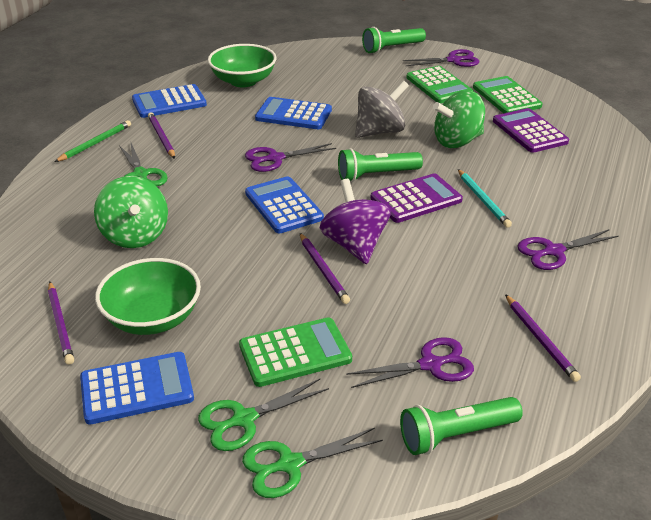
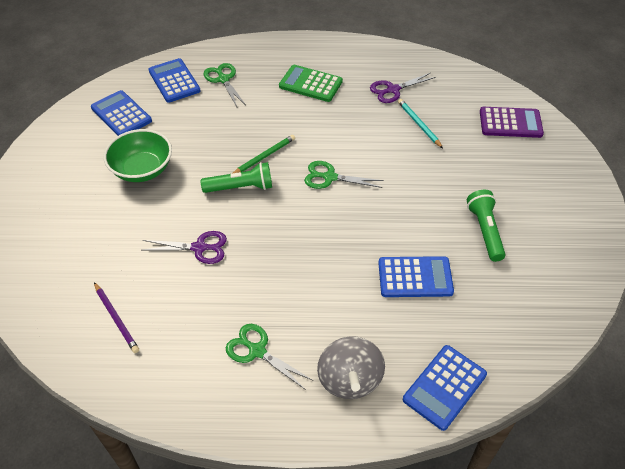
green bowl: 2 -> 1
green calculator: 3 -> 1
green flashlight: 3 -> 2
green spinning top: 2 -> 0
purple calculator: 2 -> 1
purple pencil: 4 -> 1
purple scissors: 4 -> 2
purple spinning top: 1 -> 0

